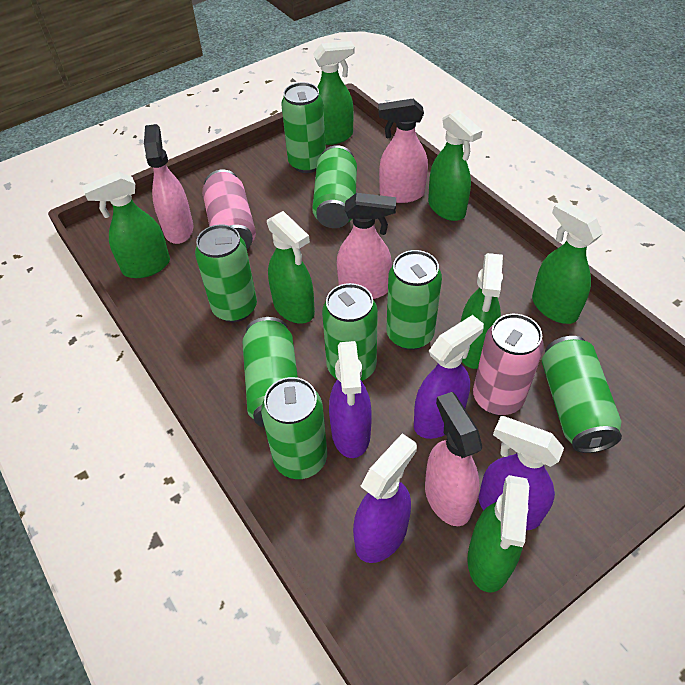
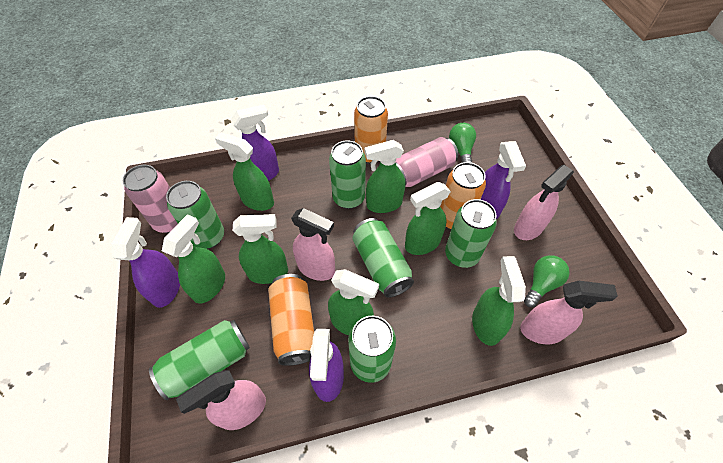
green can: 8 -> 6
green light bulb: 0 -> 2
orange can: 0 -> 3

